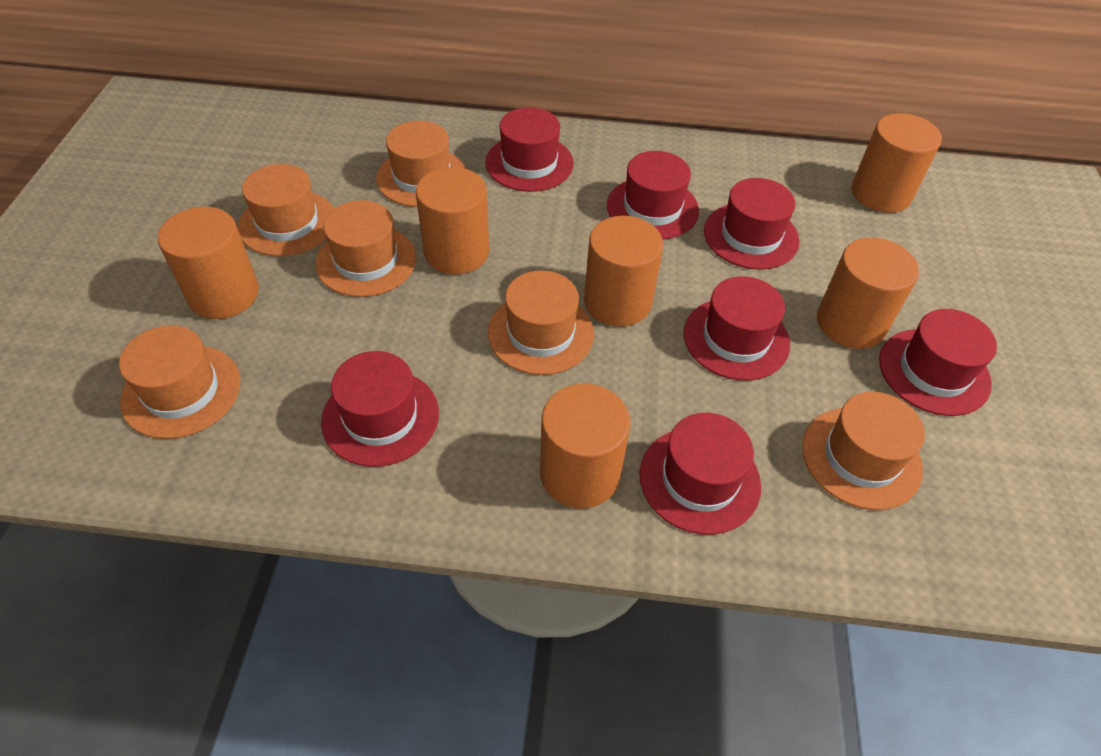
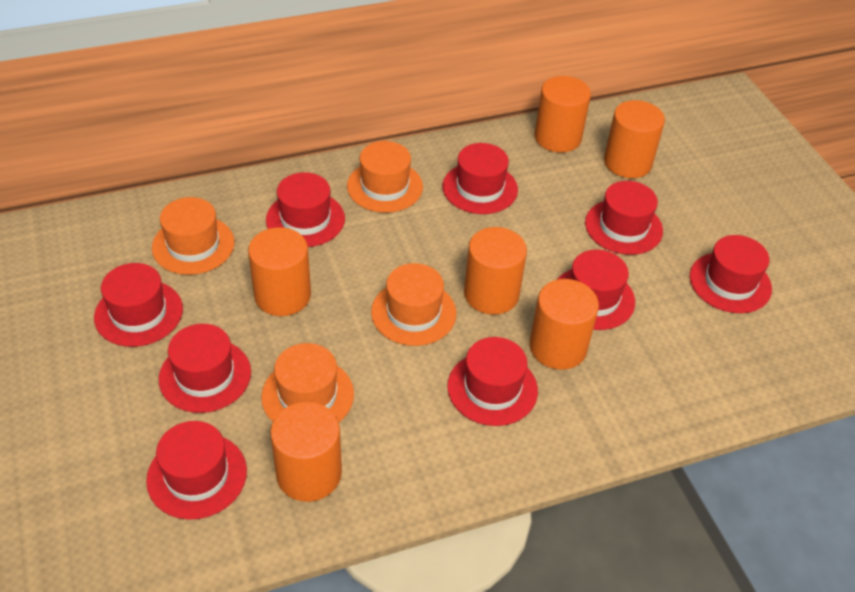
orange hat: 6 -> 4
red hat: 7 -> 9

